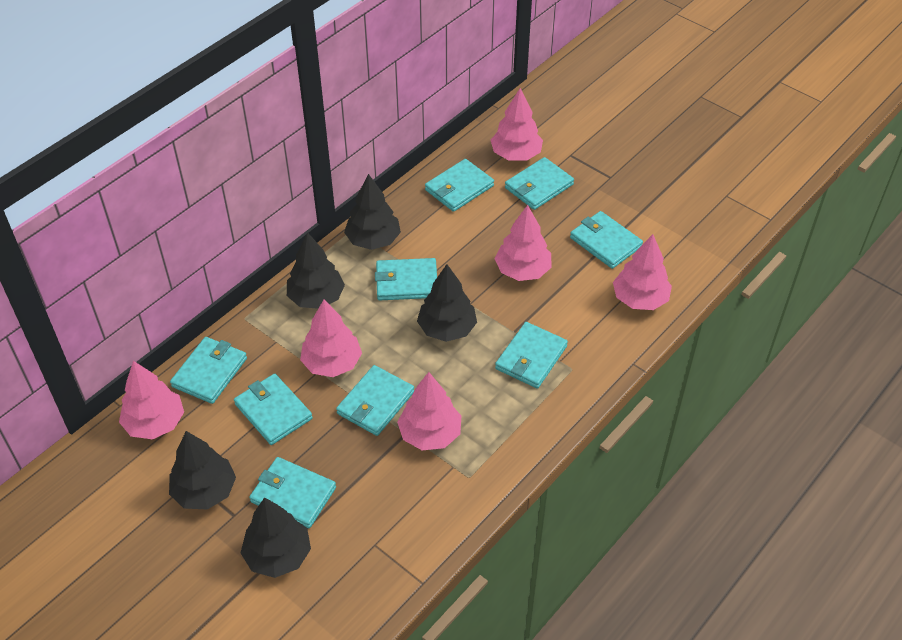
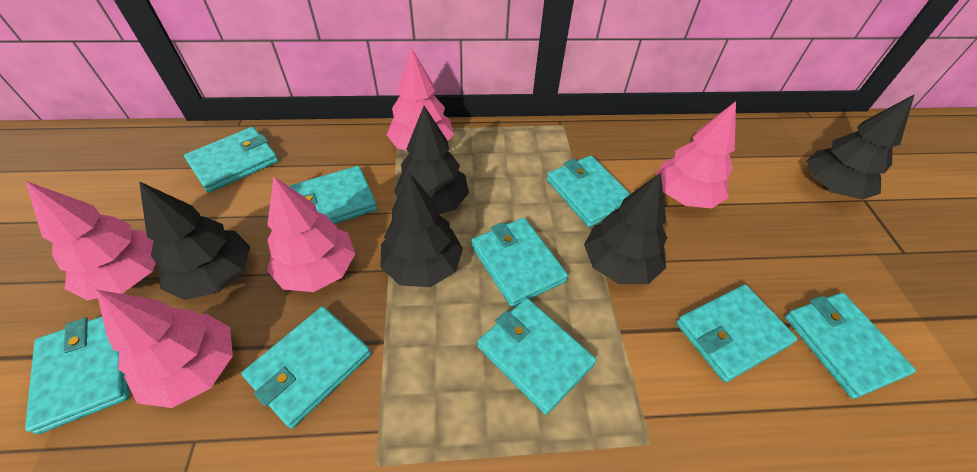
pink tree: 6 -> 5

